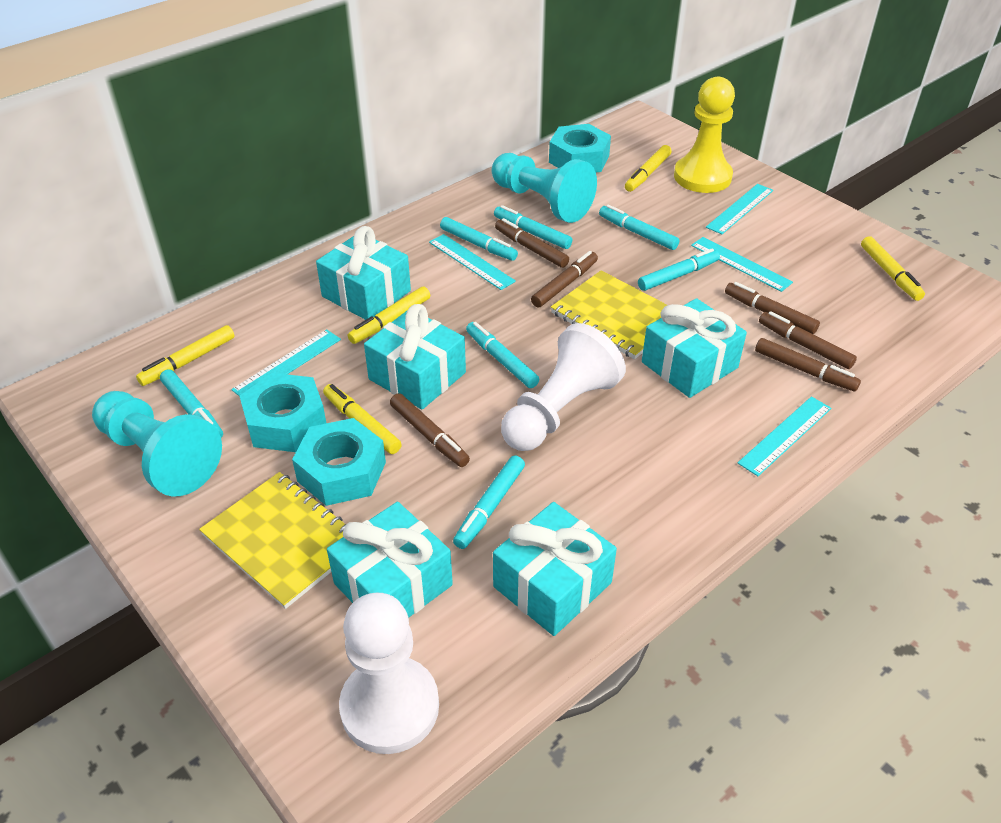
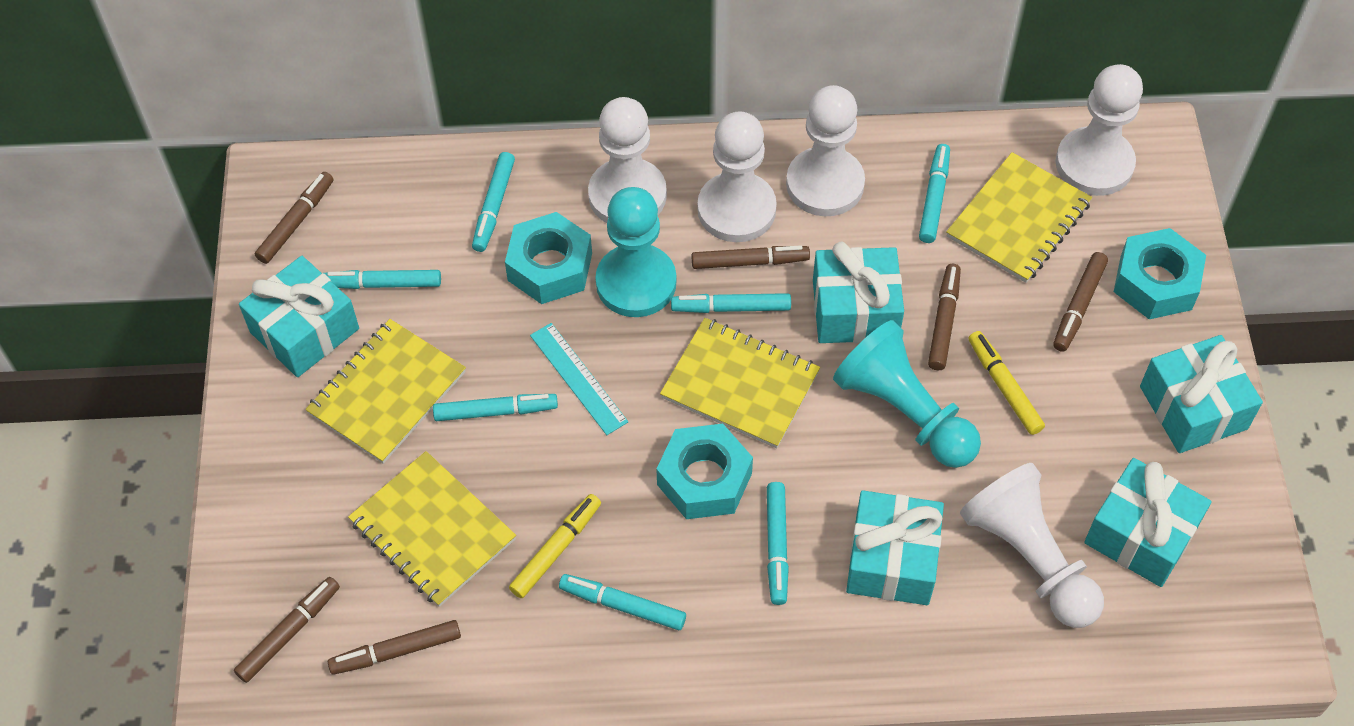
turquoise ruler: 5 -> 1
white pawn: 2 -> 5
yellow marker: 5 -> 2
yellow notebook: 2 -> 4
yellow pawn: 1 -> 0

